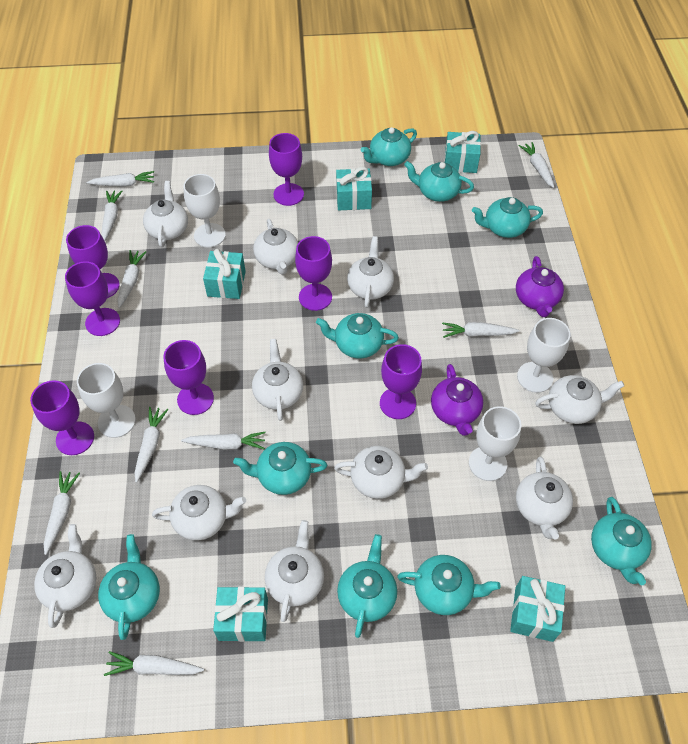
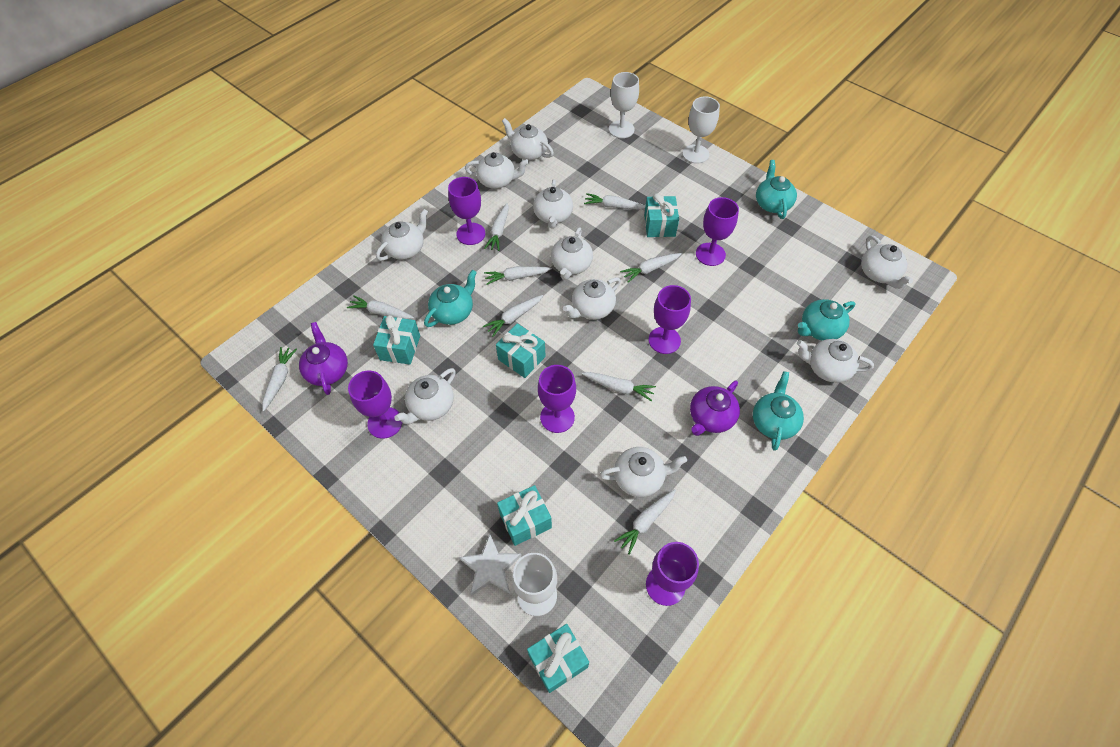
purple goblet: 7 -> 6
turquoise teapot: 9 -> 4
white goblet: 4 -> 3
white star: 0 -> 1

